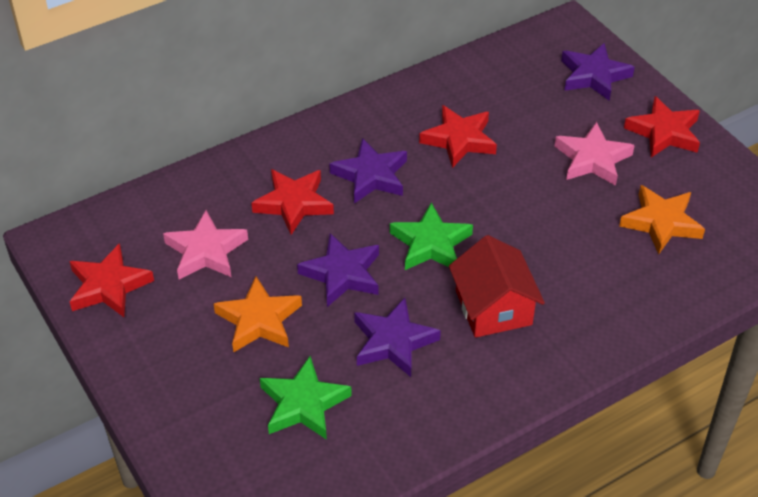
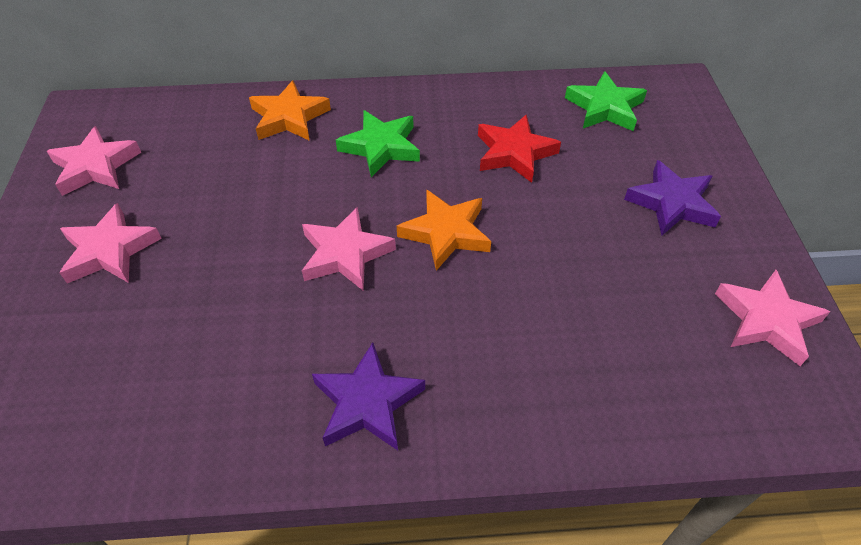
pink star: 2 -> 4
purple star: 4 -> 2
red house: 1 -> 0
red star: 4 -> 1

